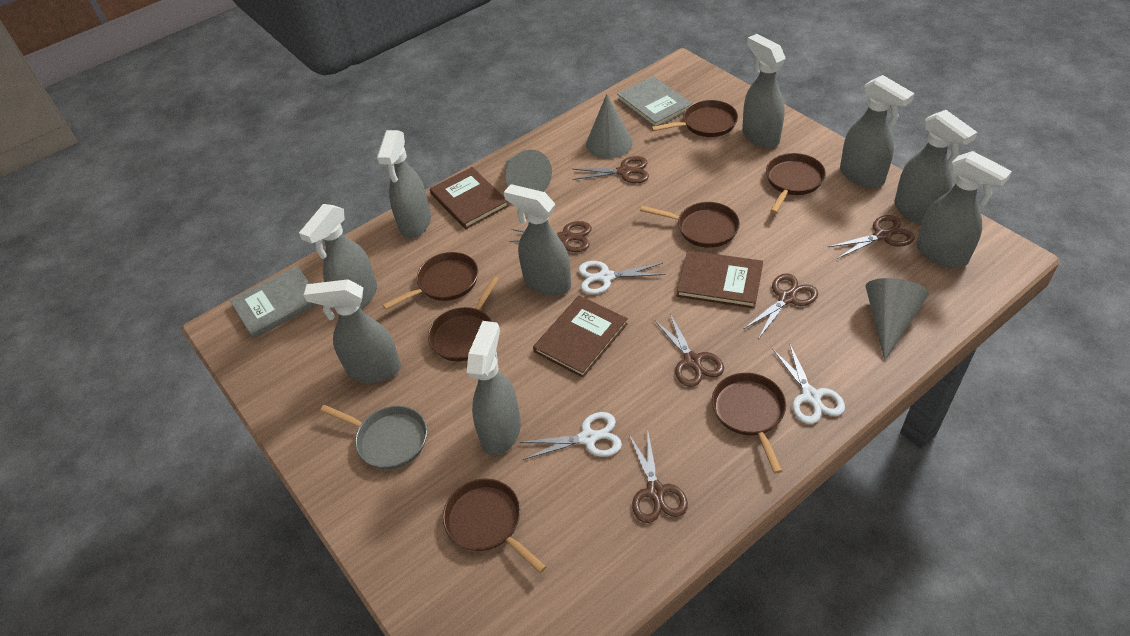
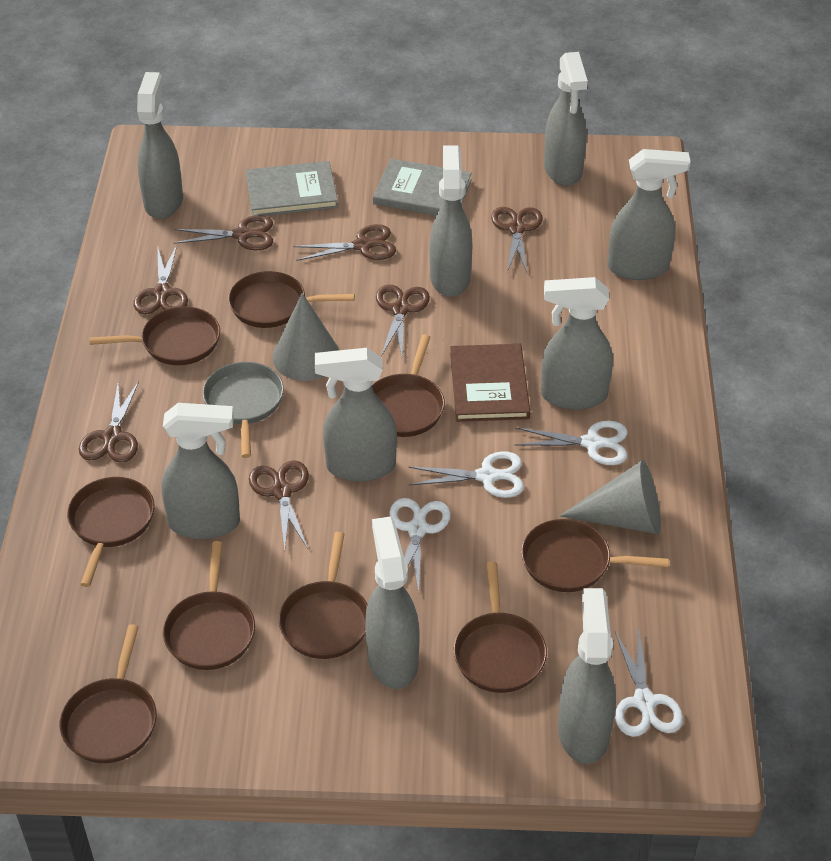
brown book: 3 -> 1
brown pan: 7 -> 9
brown scissors: 6 -> 7
grey cone: 3 -> 2
white scissors: 3 -> 4

